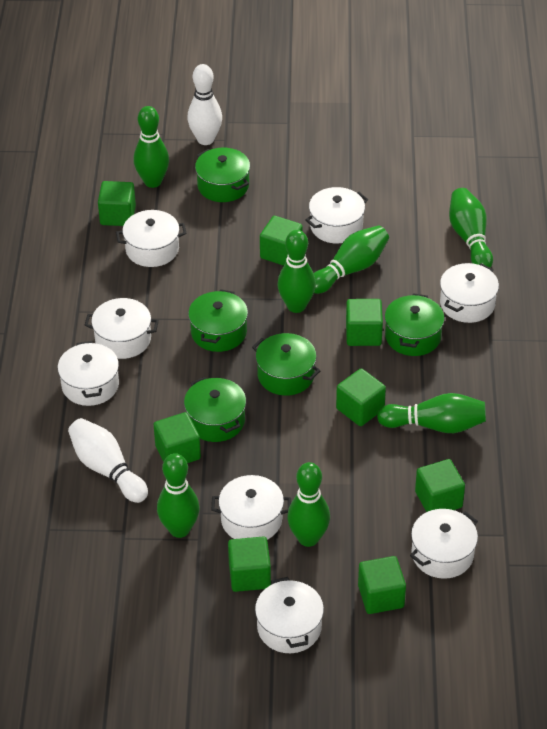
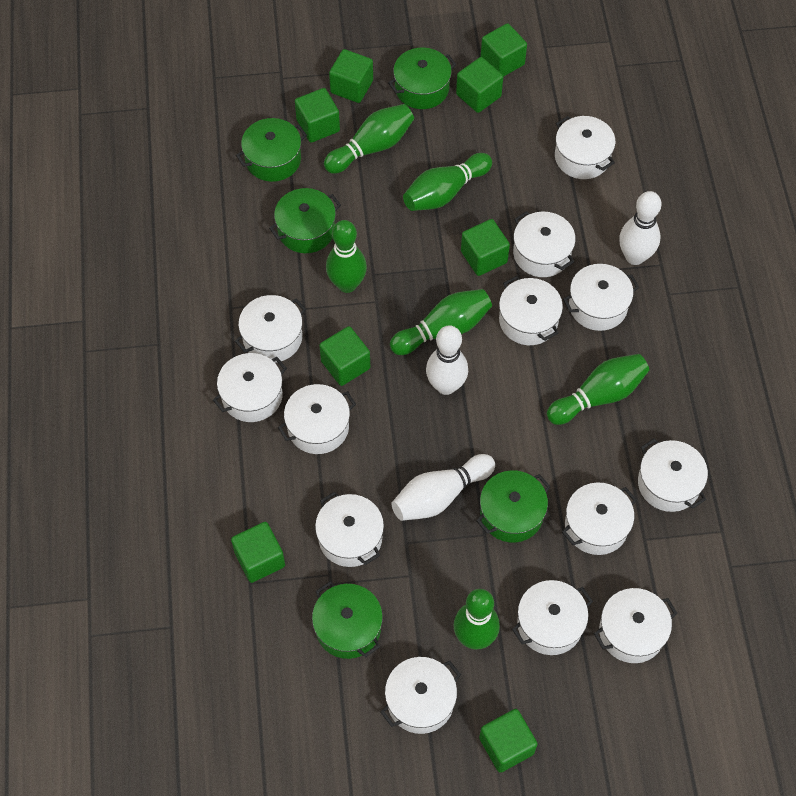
green bowling pin: 7 -> 6
white bowling pin: 2 -> 3
white pot: 8 -> 13

